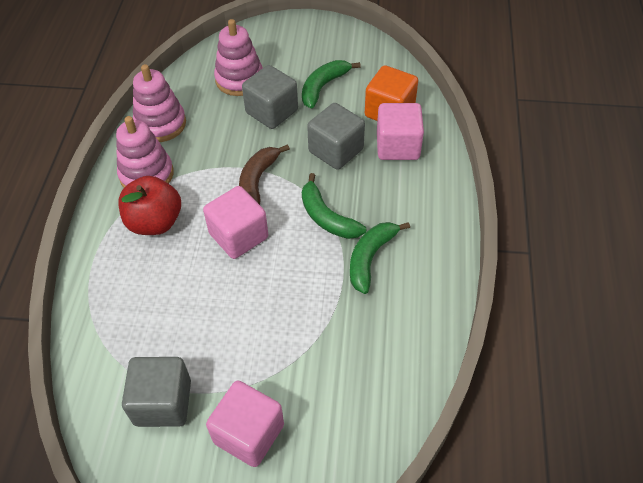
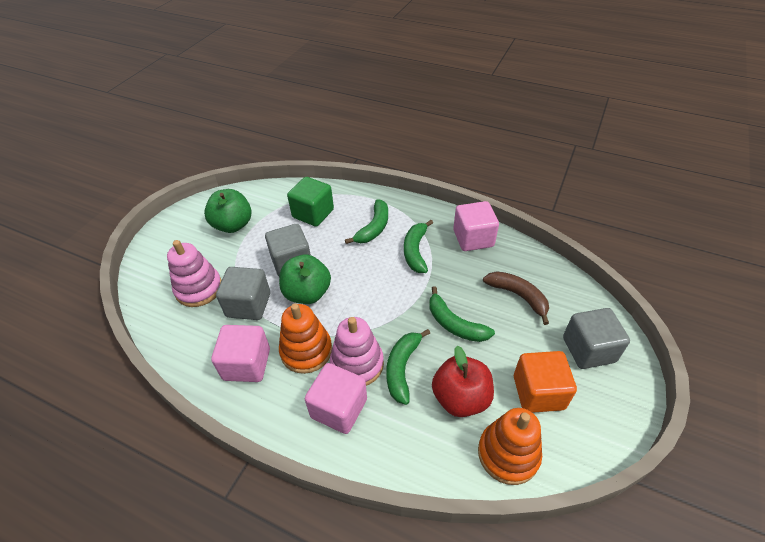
green apple: 0 -> 2
green banana: 3 -> 4
green cube: 0 -> 1
orange stacking toy: 0 -> 2
pink stacking toy: 3 -> 2

